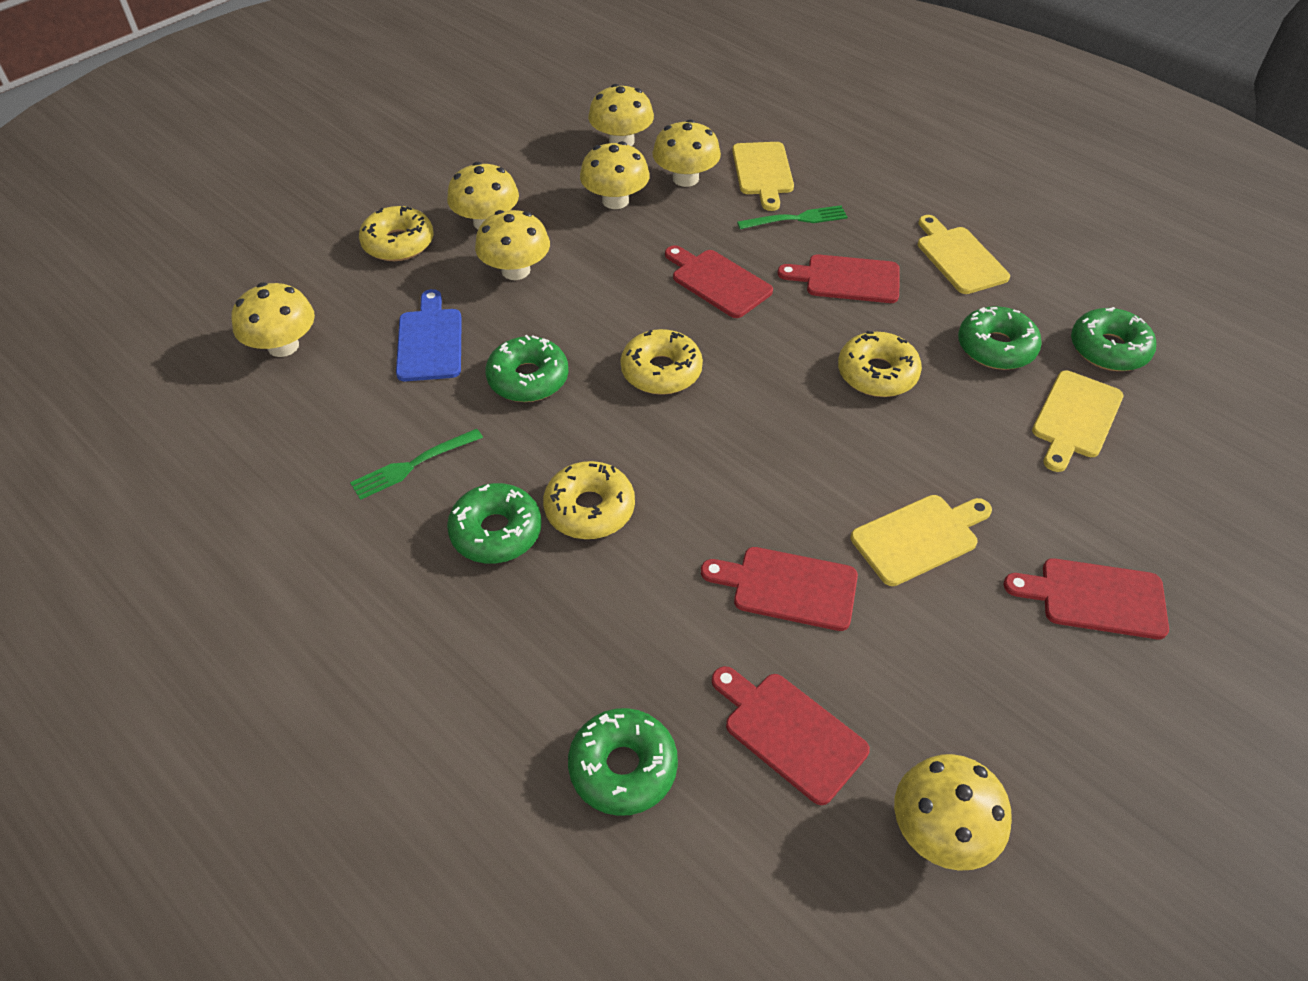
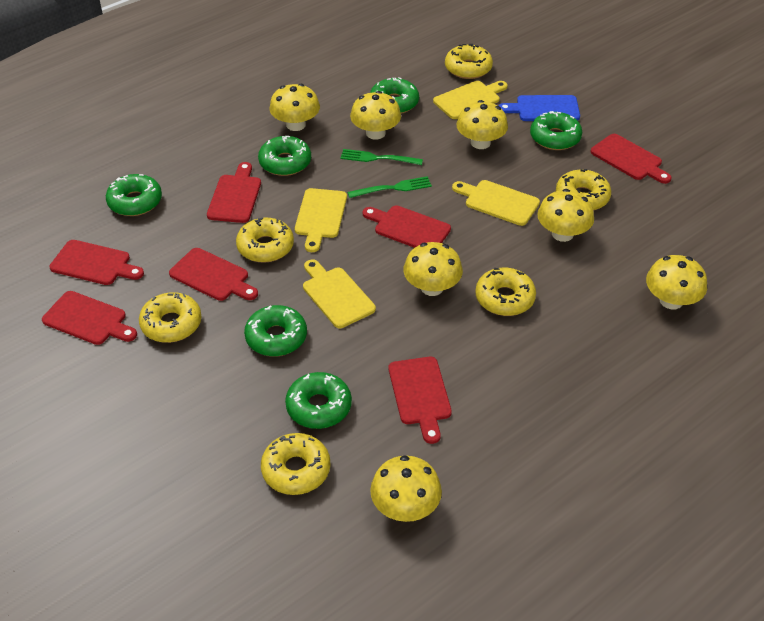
green donut: 5 -> 6
red cutting board: 5 -> 7
yellow donut: 4 -> 6

